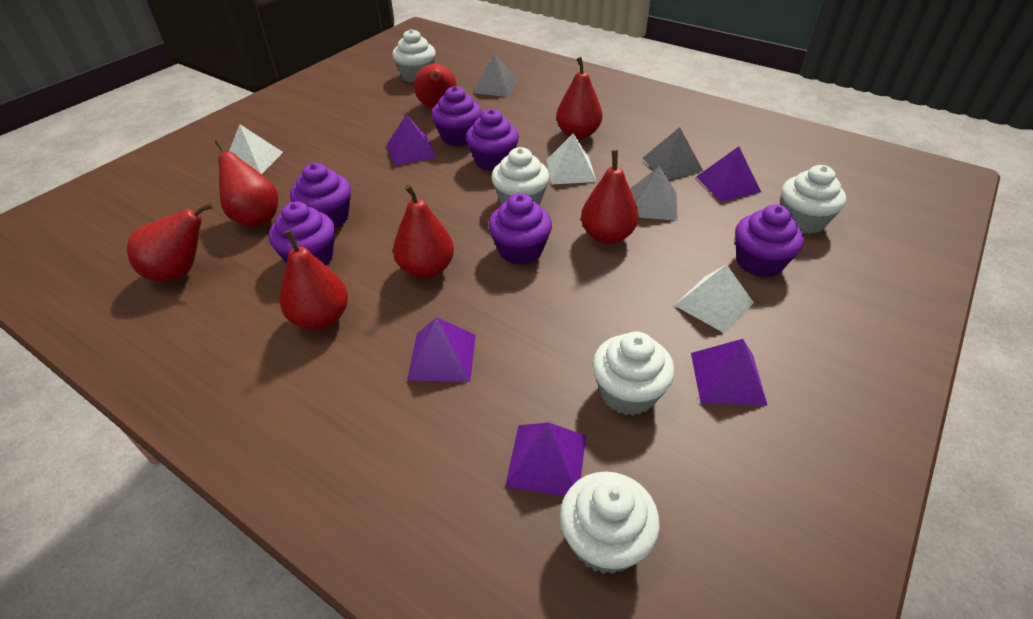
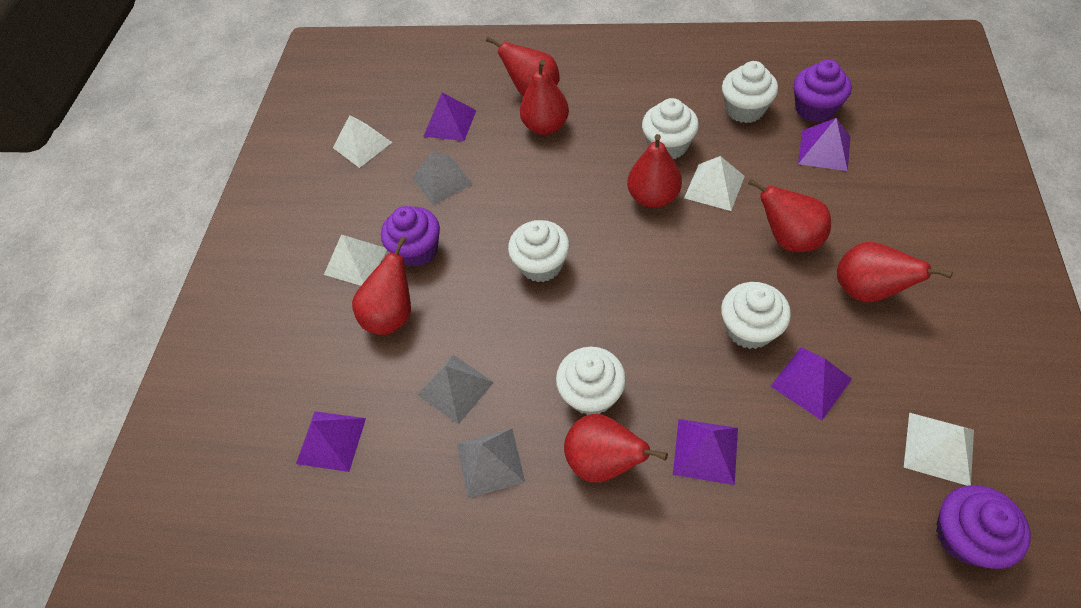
purple cupcake: 6 -> 3
white pyramid: 3 -> 4

